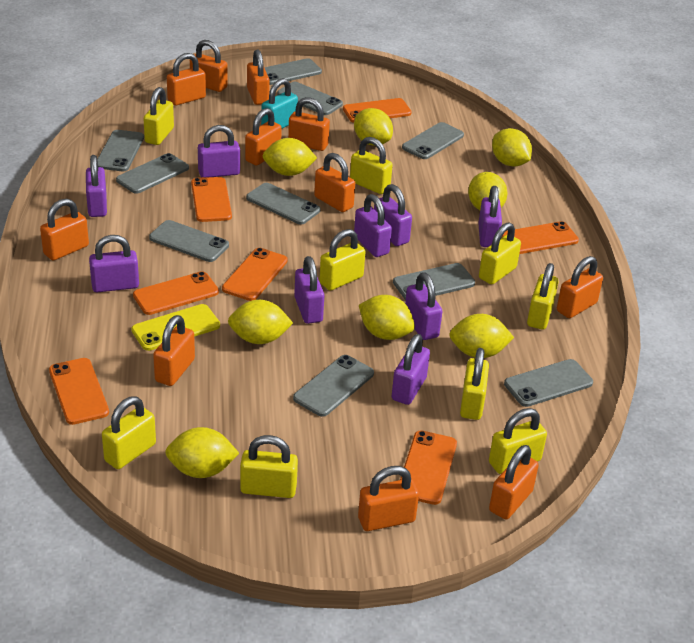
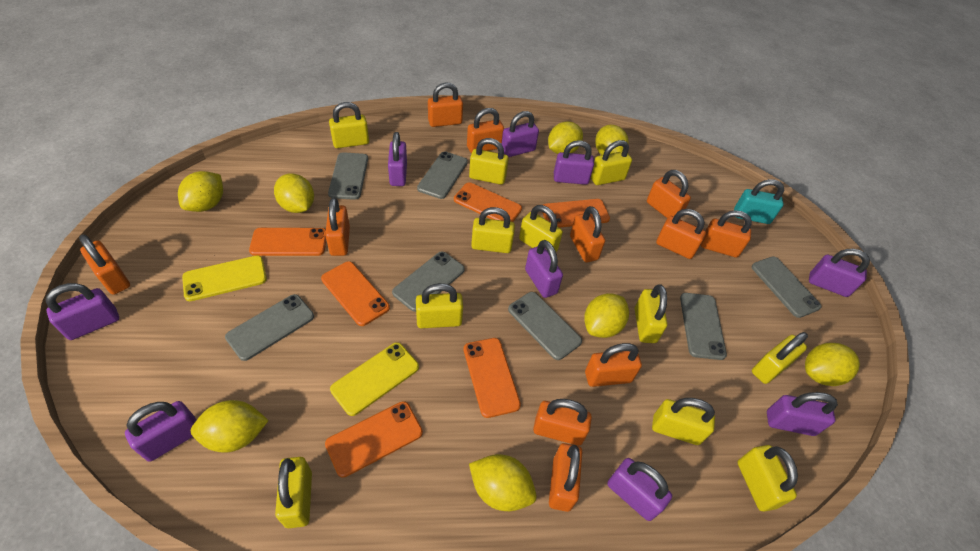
grey phone: 10 -> 7
orange phone: 7 -> 6
yellow padlock: 9 -> 11
yellow phone: 1 -> 2

